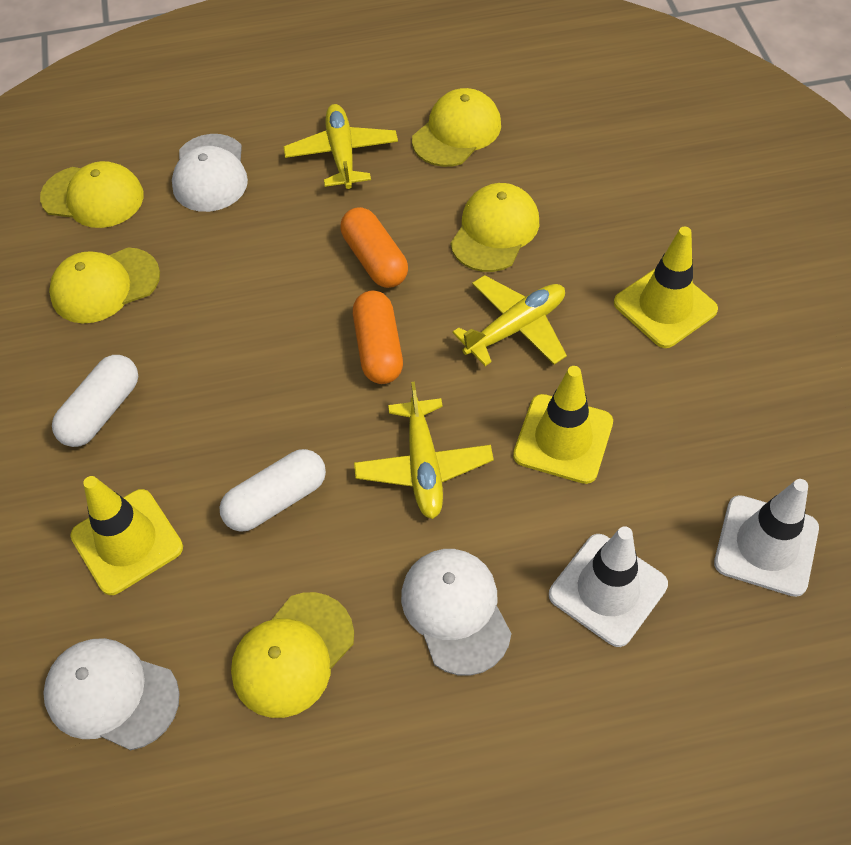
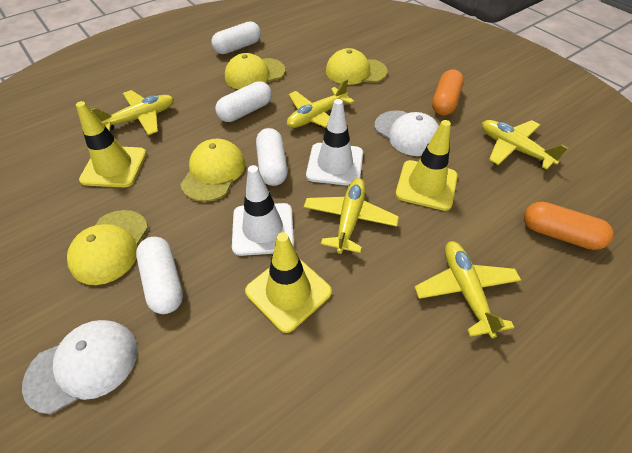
white cap: 3 -> 2
white capsule: 2 -> 4
yellow cap: 5 -> 4
yellow plane: 3 -> 5

